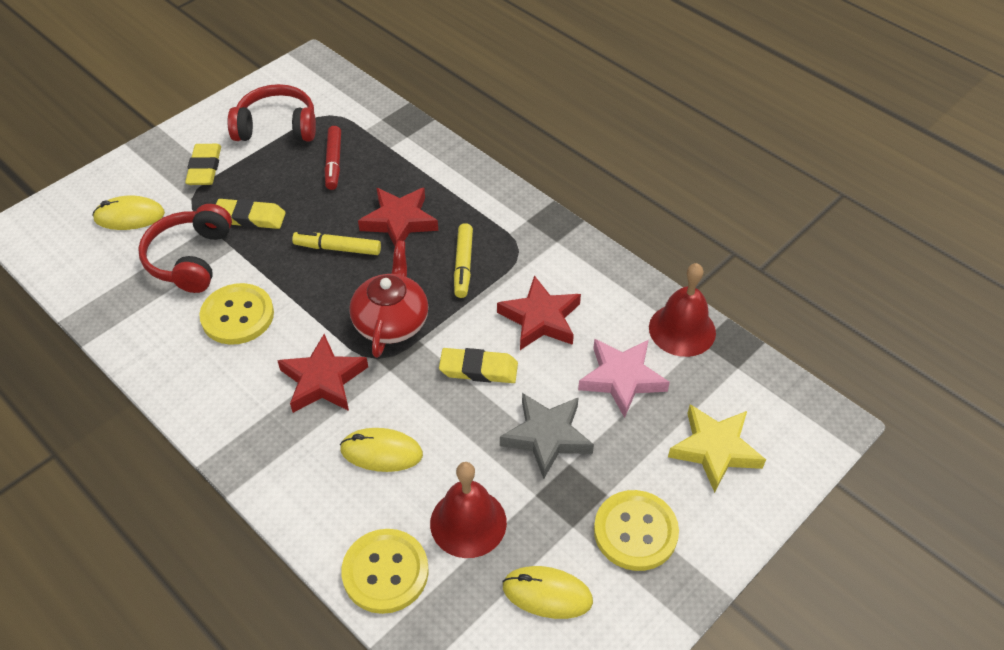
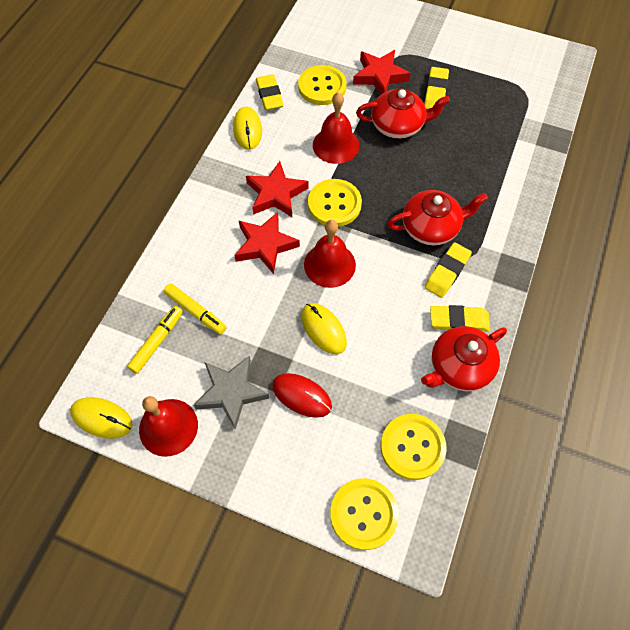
pink star: 1 -> 0
red bell: 2 -> 3
red headphones: 2 -> 0
red marker: 1 -> 0
red mouse: 0 -> 1
red teapot: 1 -> 3
yellow button: 3 -> 4
yellow eraser: 3 -> 4
yellow star: 1 -> 0

